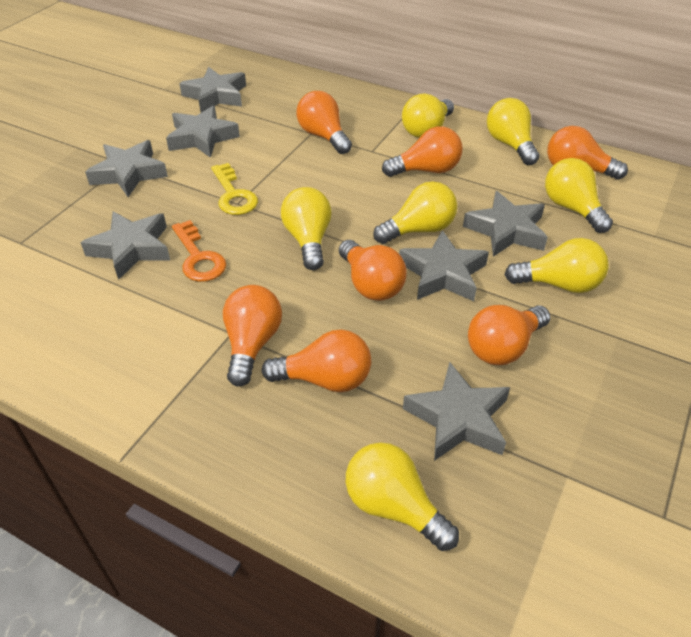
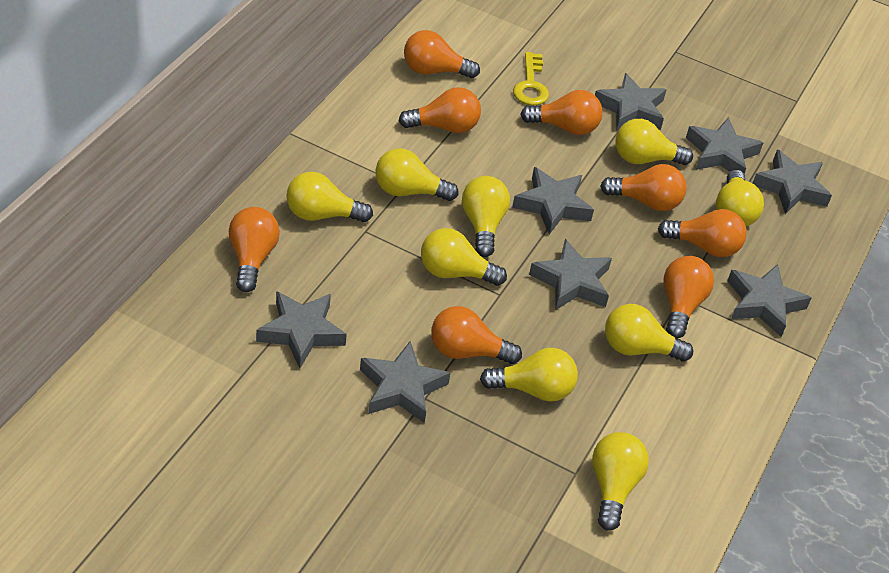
grey star: 7 -> 8
orange key: 1 -> 0
orange light bulb: 7 -> 8
yellow light bulb: 7 -> 9

